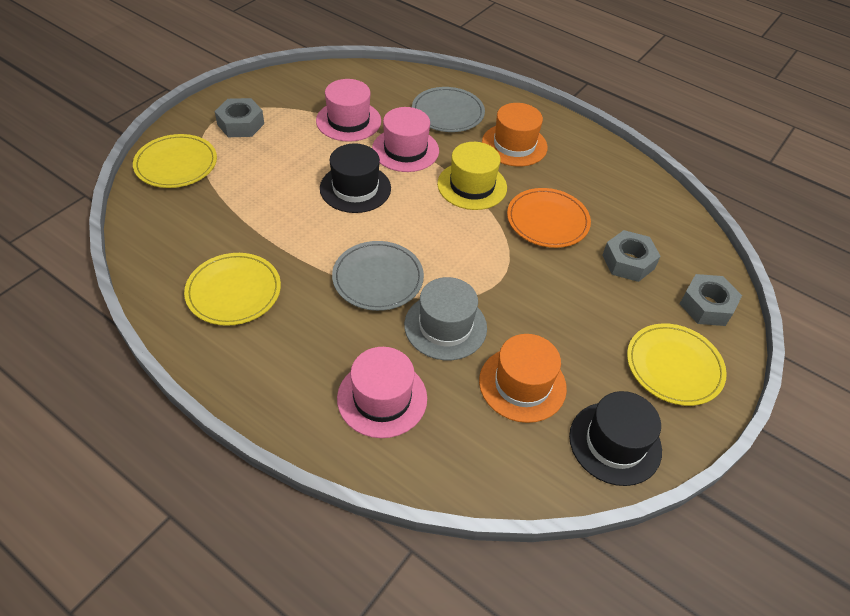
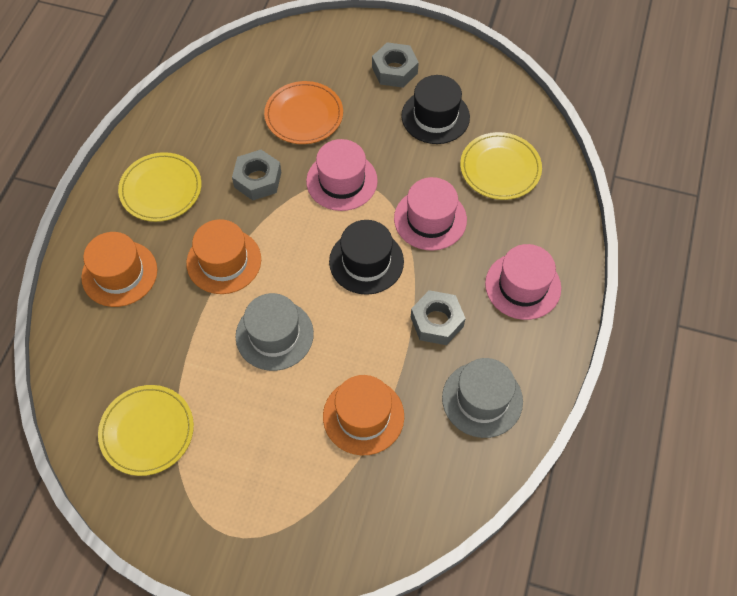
grey hat: 1 -> 2
grey plate: 2 -> 0
orange hat: 2 -> 3
yellow hat: 1 -> 0

